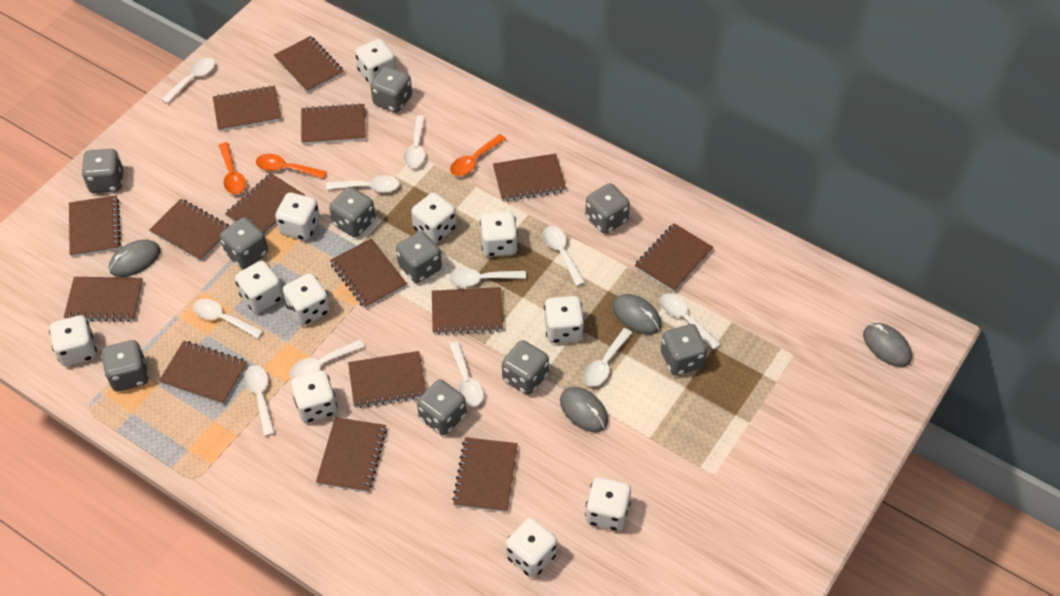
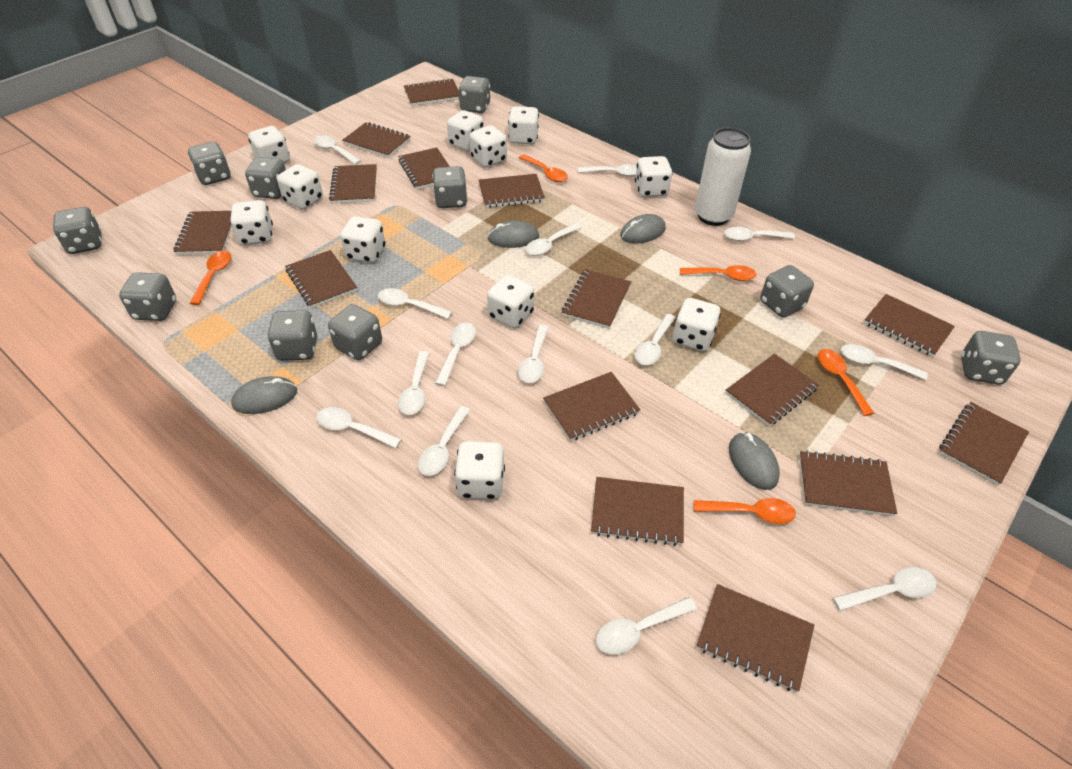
orange spoon: 3 -> 5
white can: 0 -> 1
white spoon: 11 -> 14

